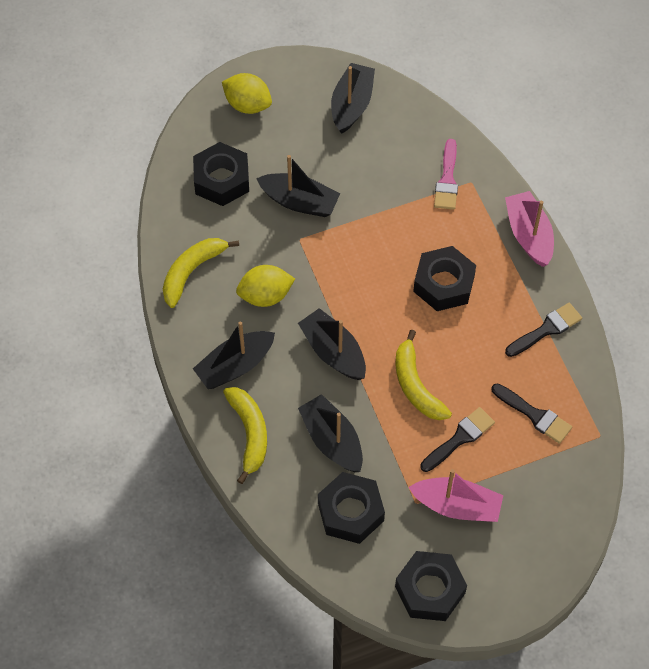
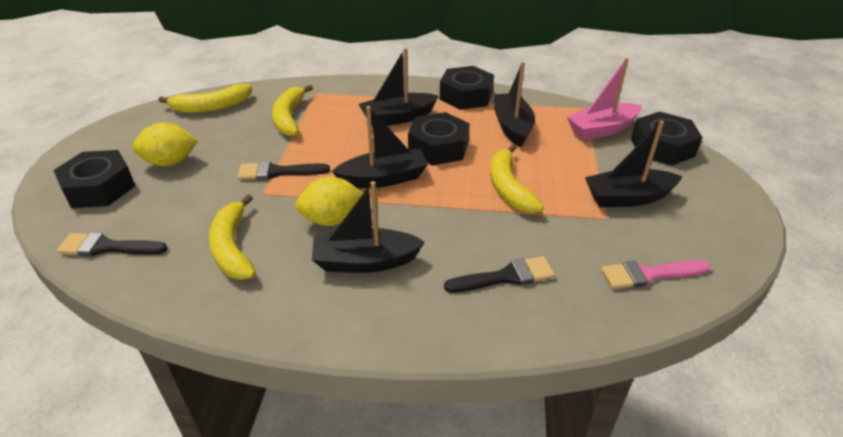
pink boat: 2 -> 1
yellow banana: 3 -> 4

